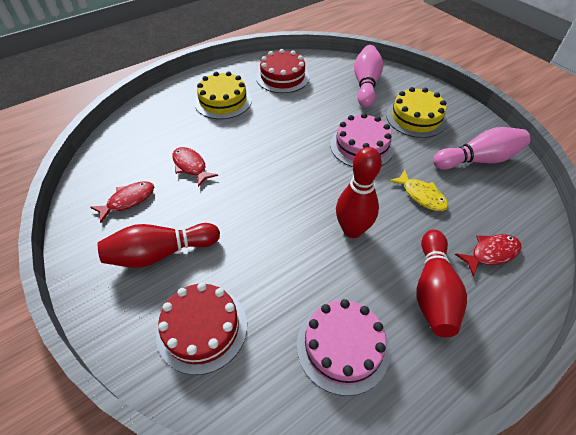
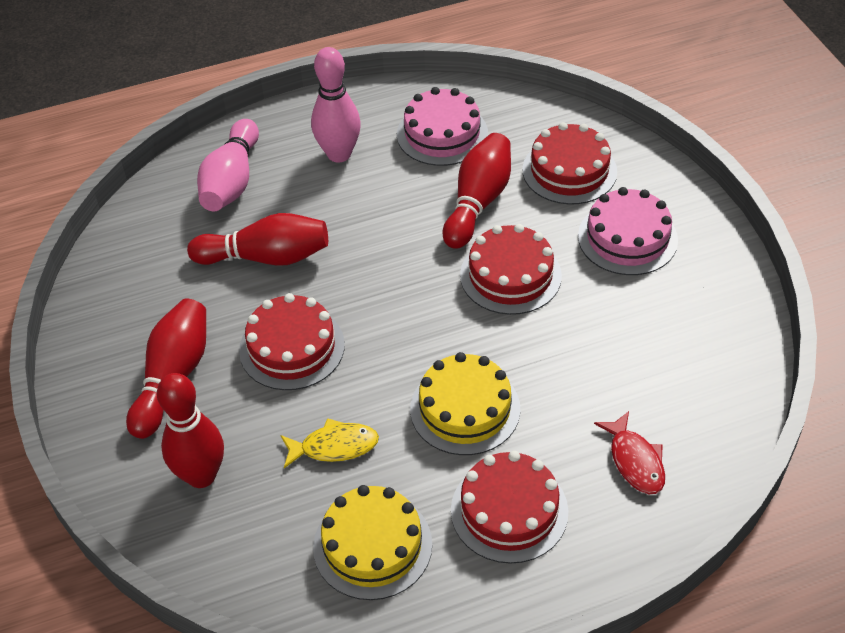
red bowling pin: 3 -> 4
red cake: 2 -> 4
red fish: 3 -> 1

